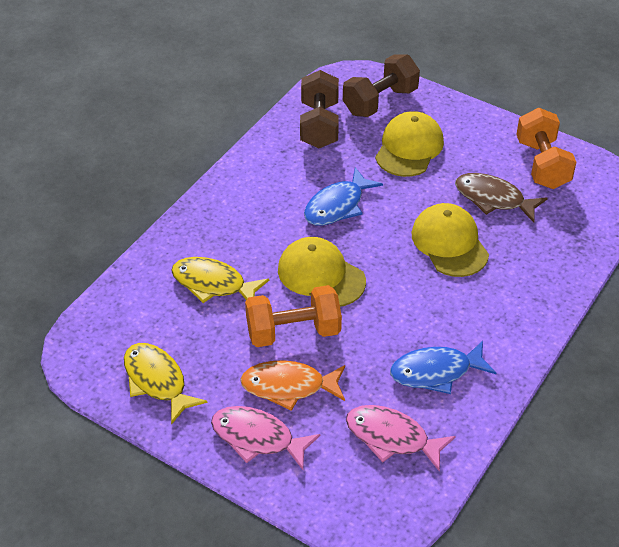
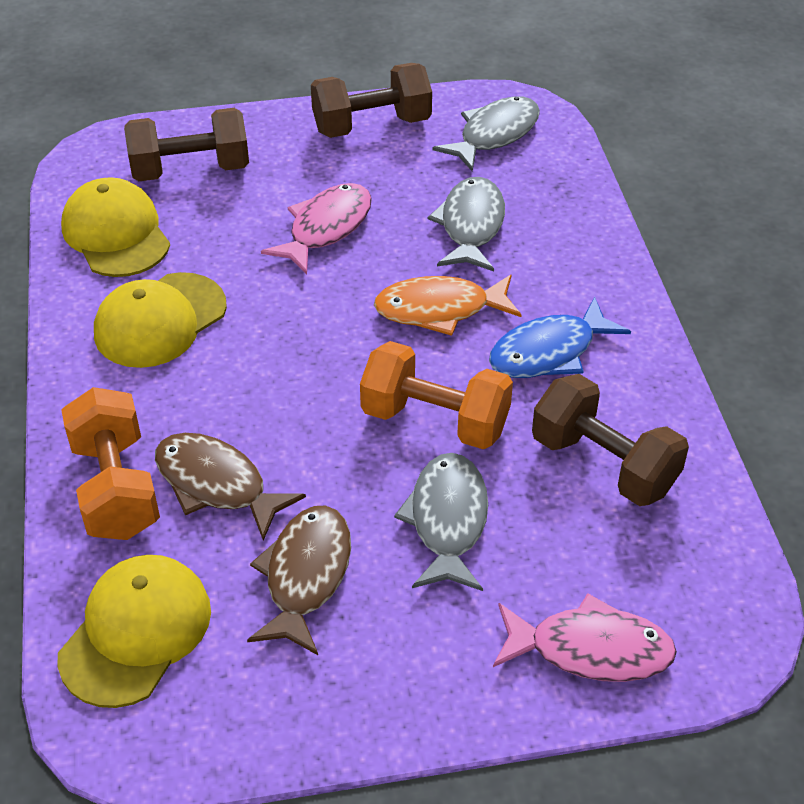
blue fish: 2 -> 1
brown dumbbell: 2 -> 3
brown fish: 1 -> 2
grey fish: 0 -> 3
yellow fish: 2 -> 0

